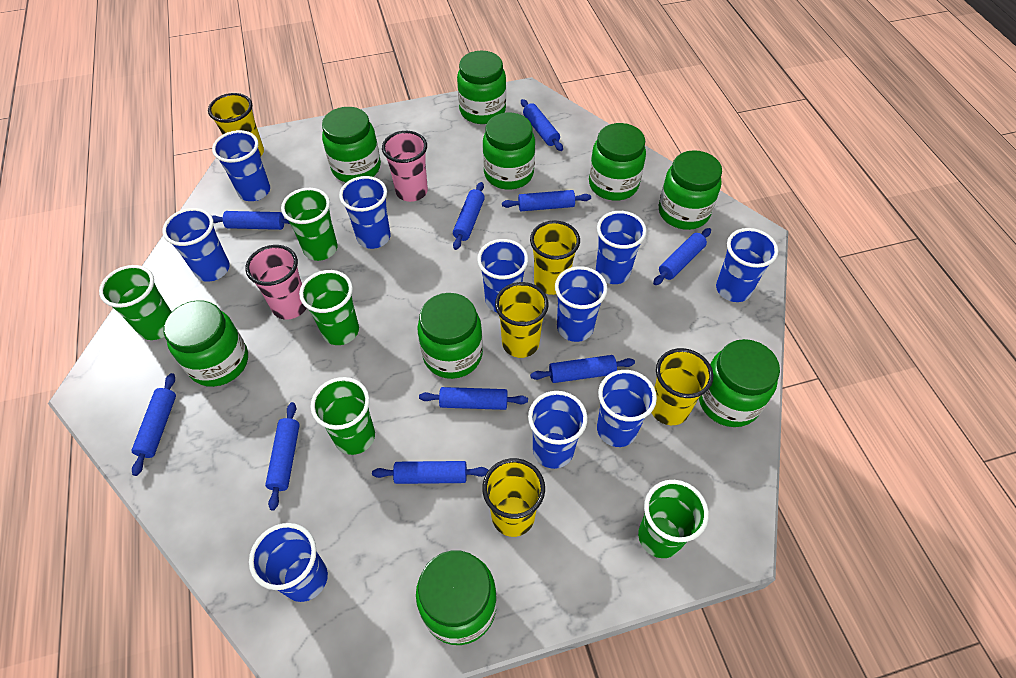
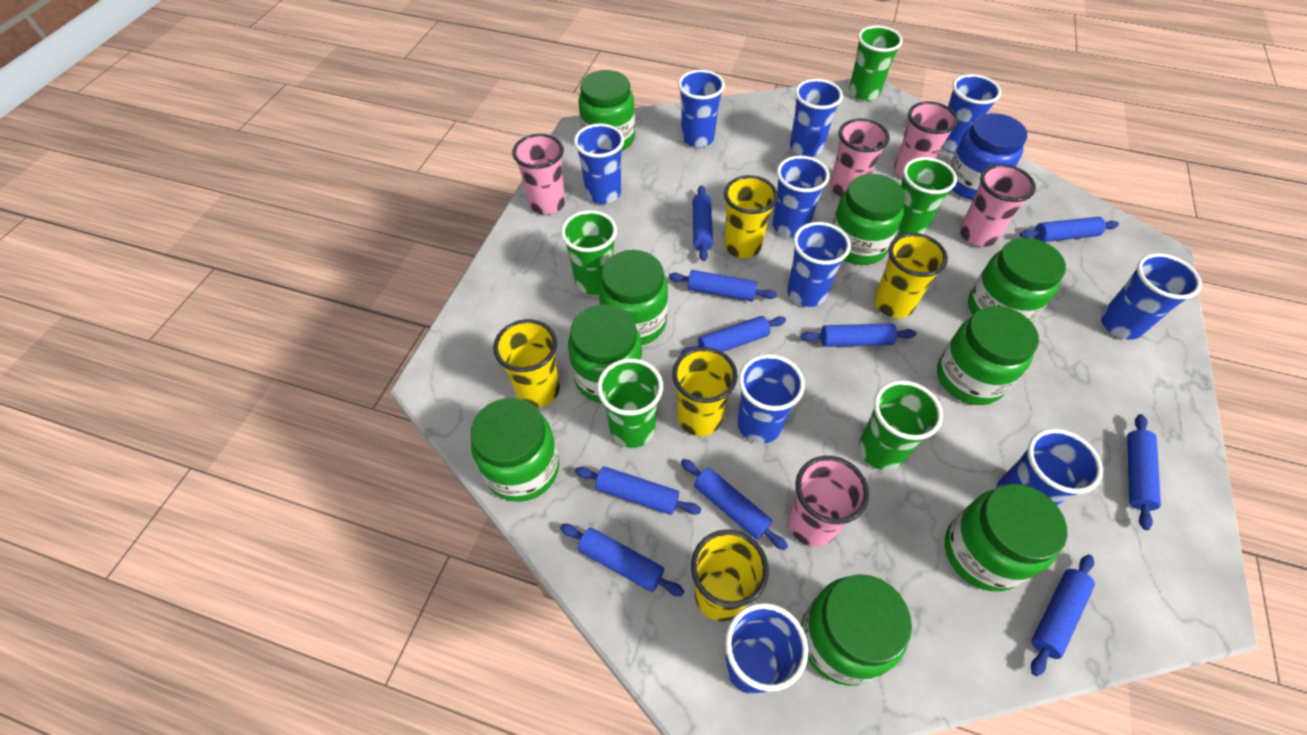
blue jar: 0 -> 1
pink cup: 2 -> 5

